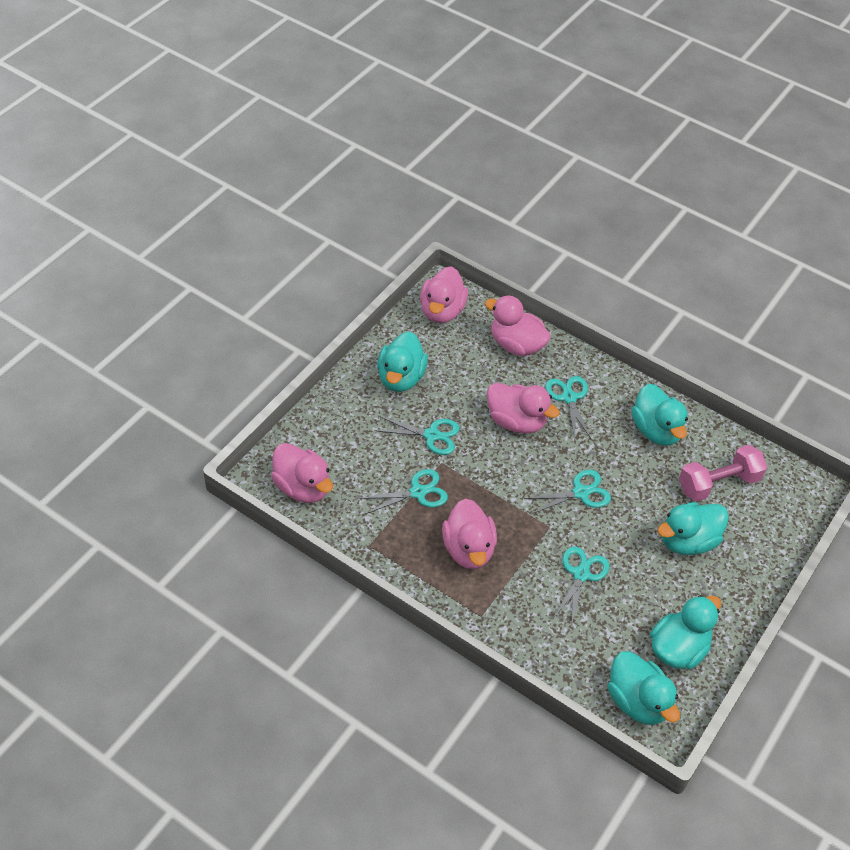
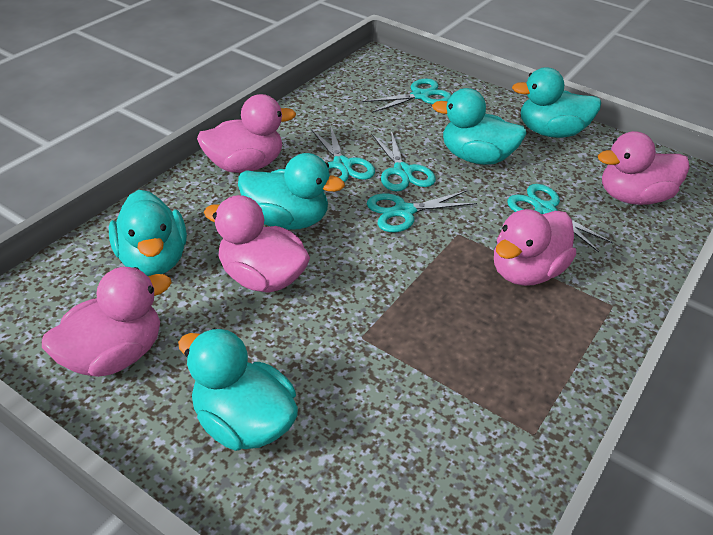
pink dumbbell: 1 -> 0

